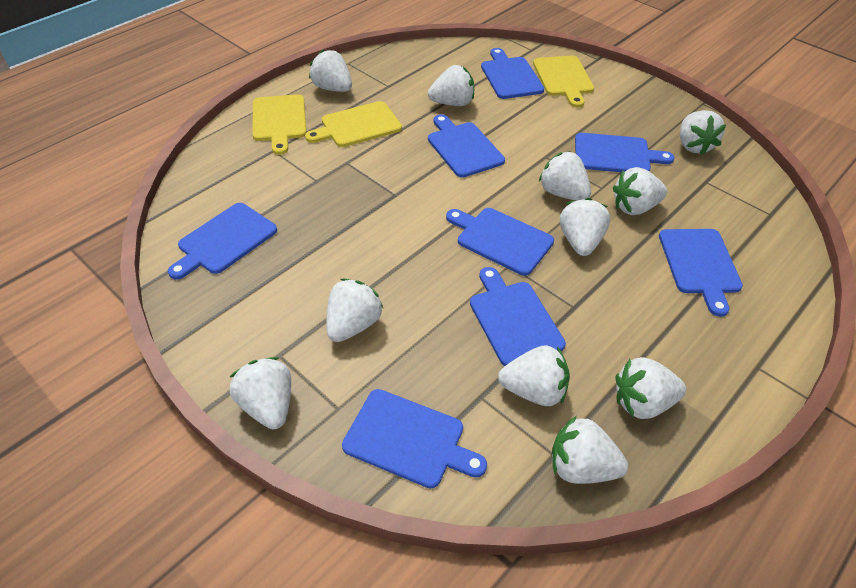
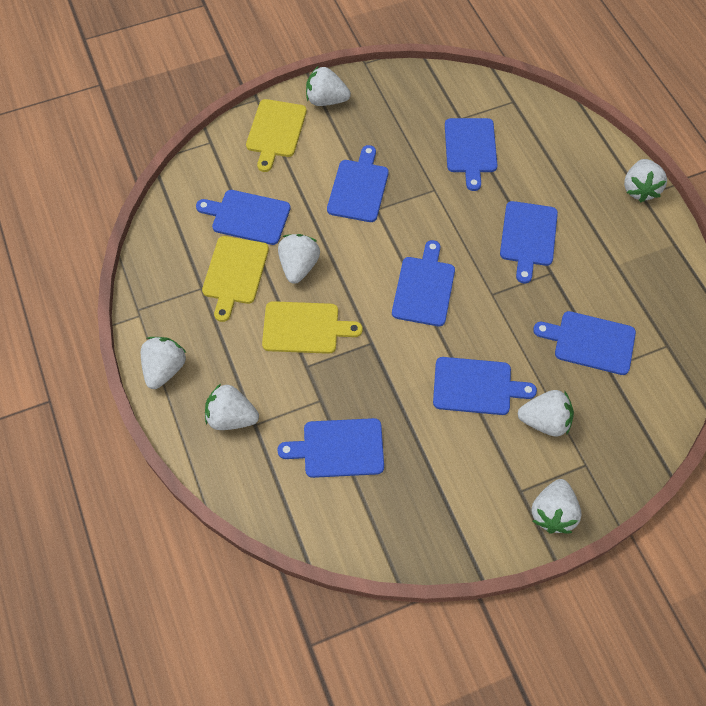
white strawberry: 11 -> 7

